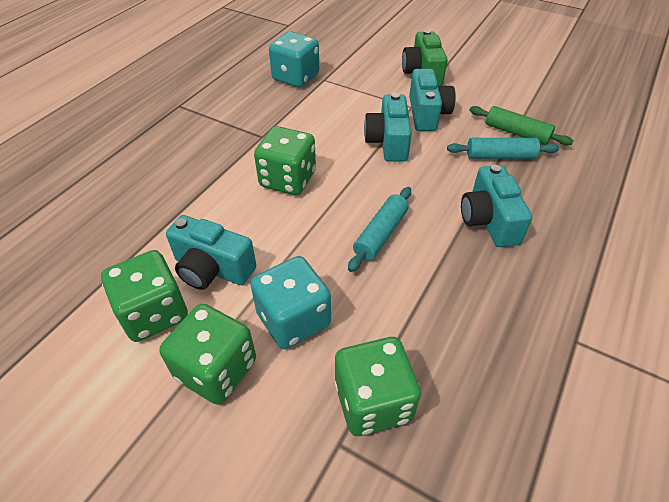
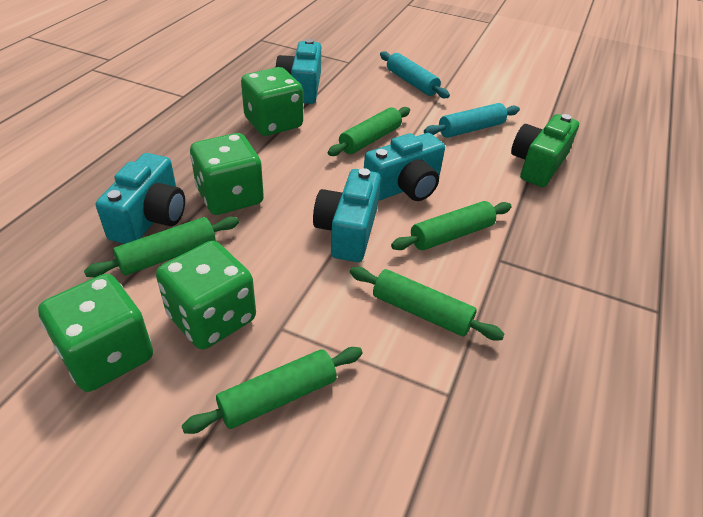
green rolling pin: 1 -> 5
turquoise dice: 2 -> 0

